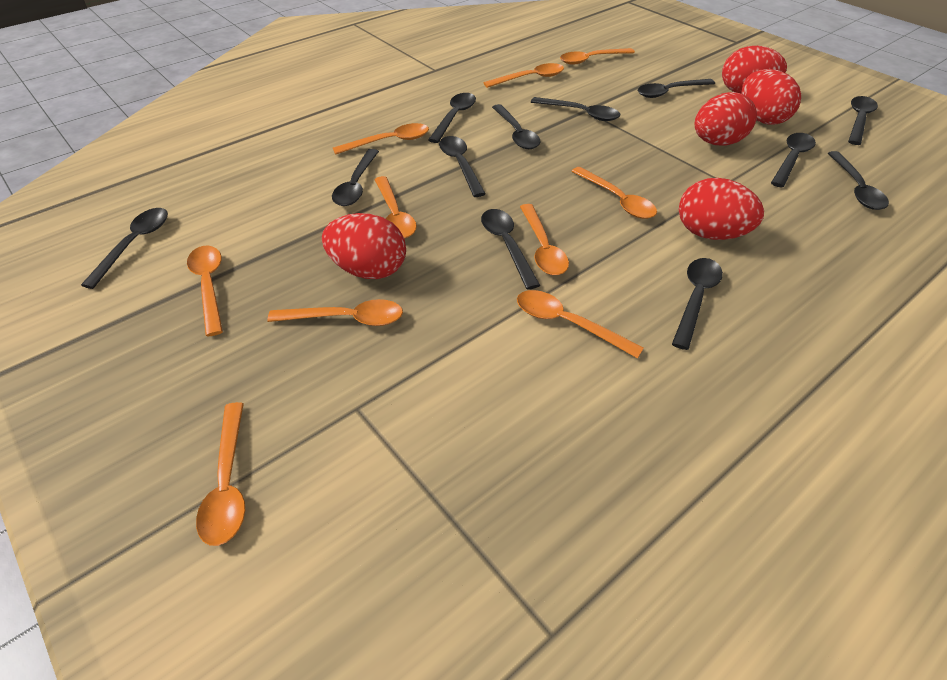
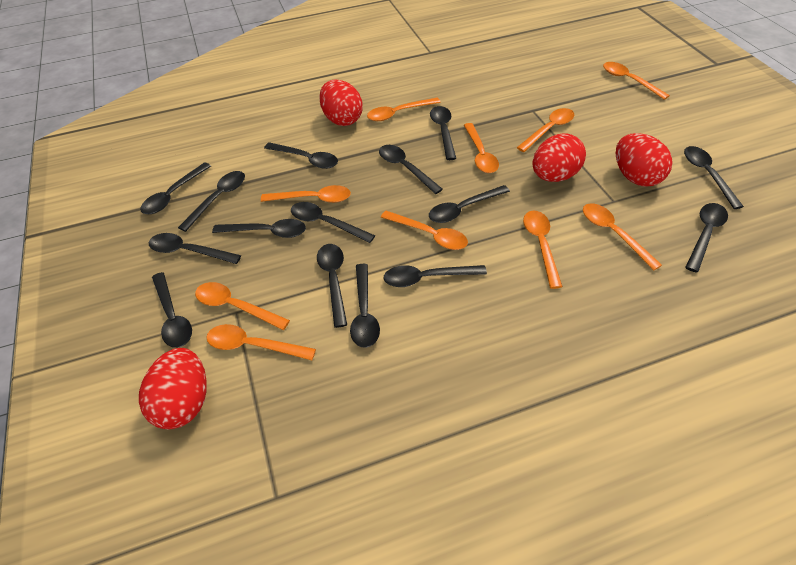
black spoon: 12 -> 15
red egg: 5 -> 4

